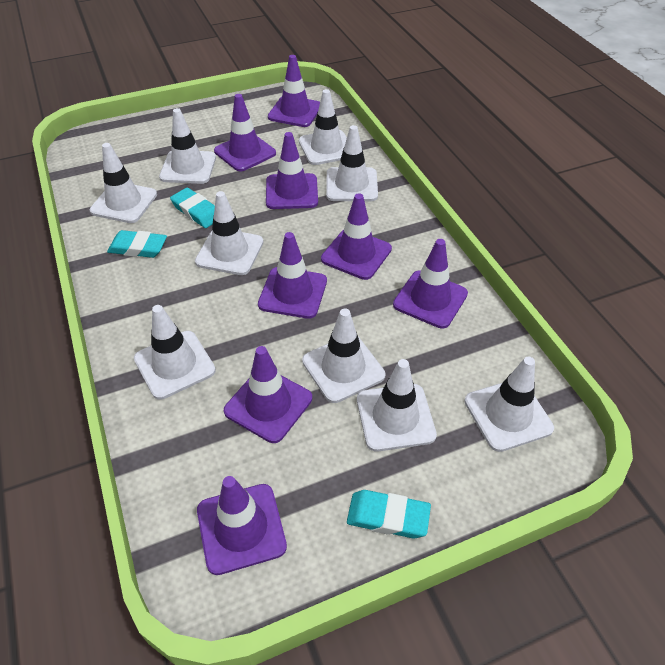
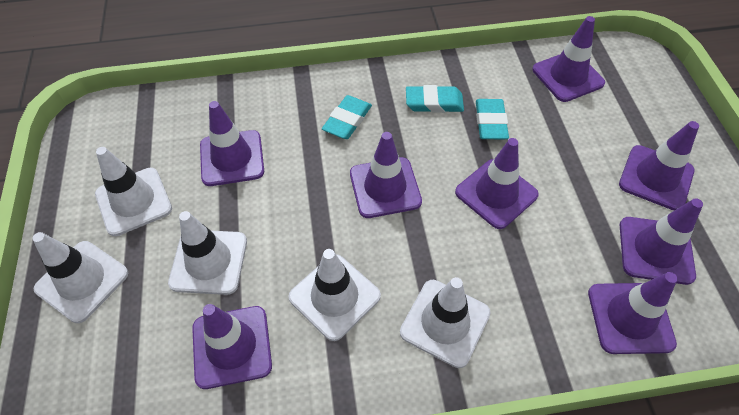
white traffic cone: 9 -> 5

